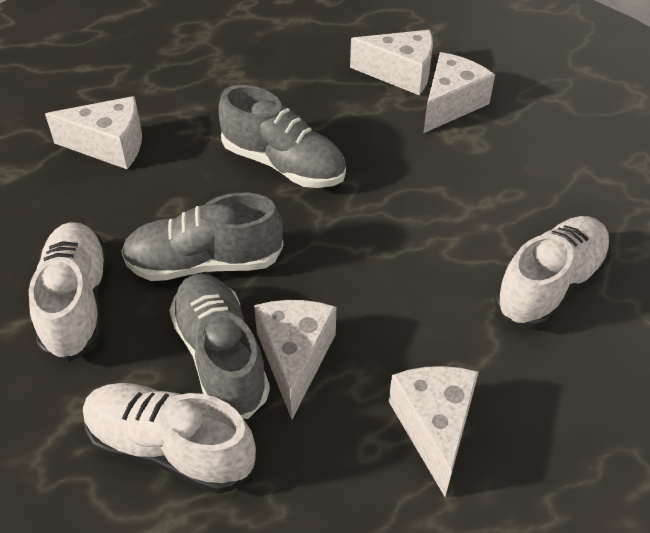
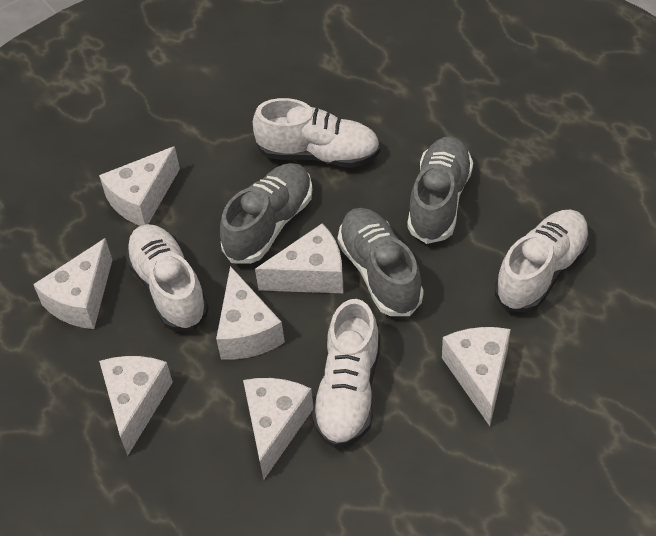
white cheese: 5 -> 7
white shoe: 3 -> 4

